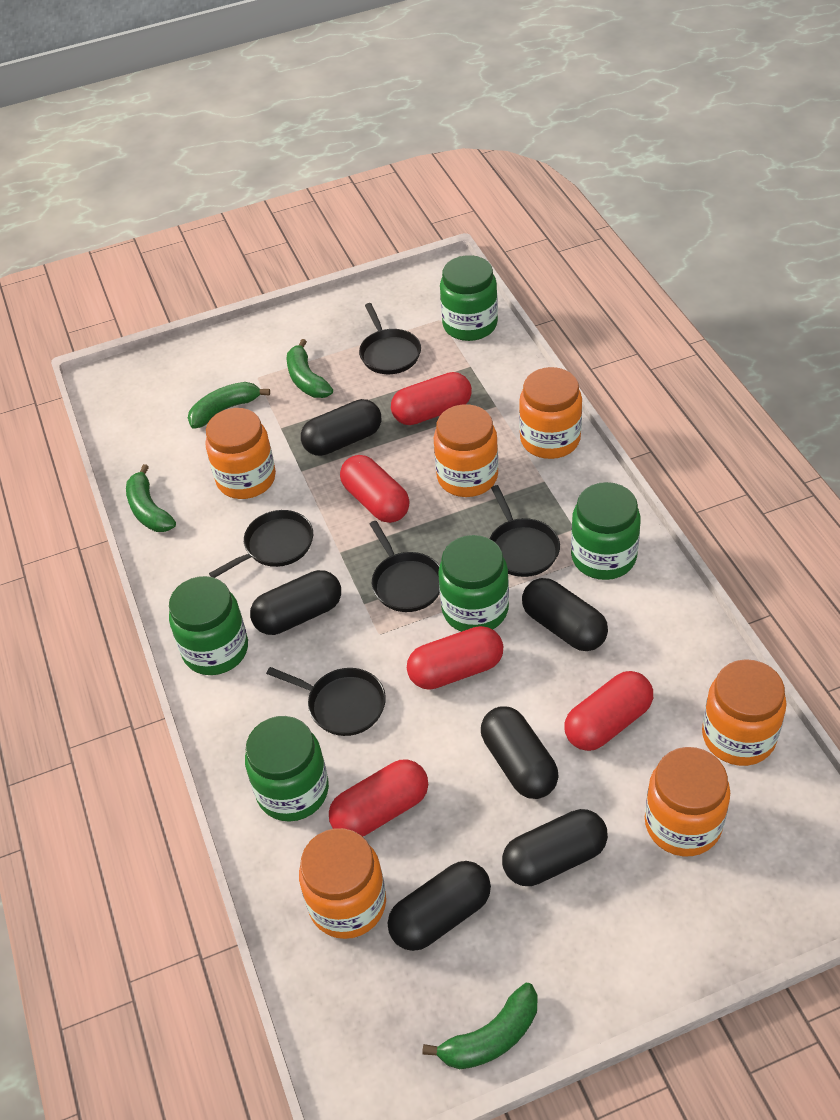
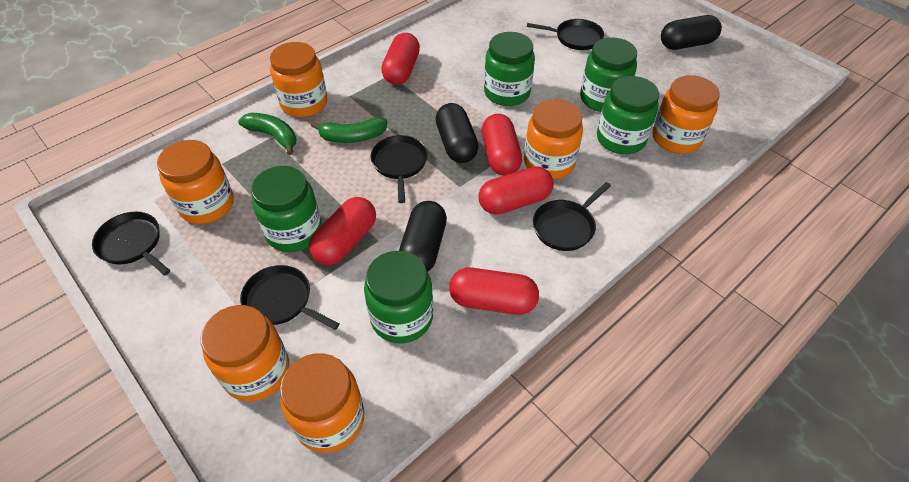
black capsule: 6 -> 3
green banana: 4 -> 2

